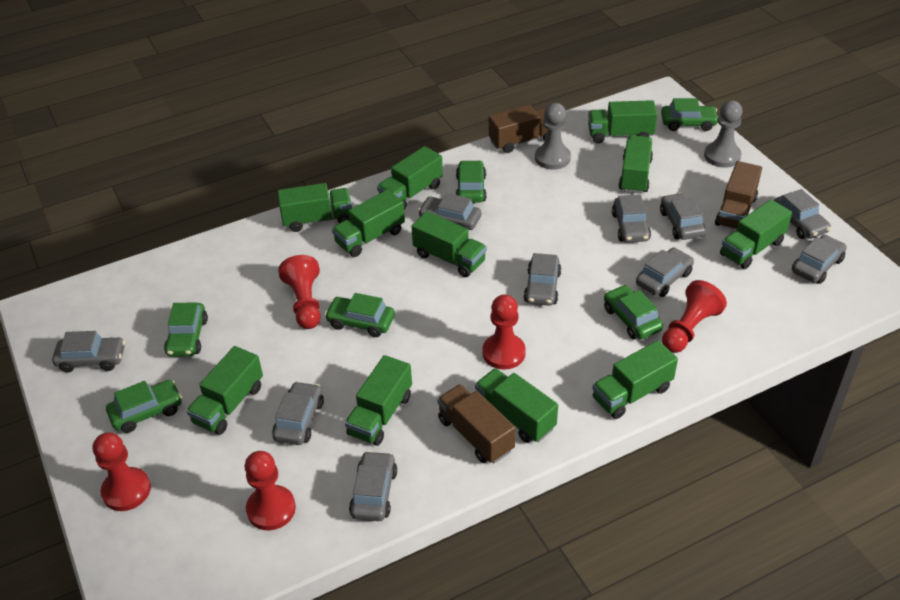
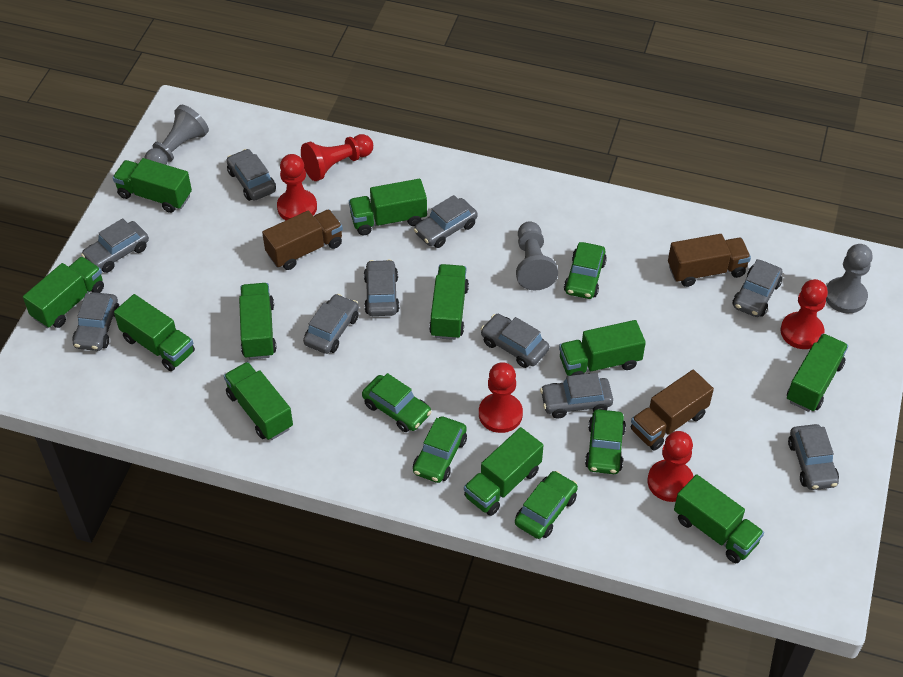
green car: 6 -> 5
grey pawn: 2 -> 3

